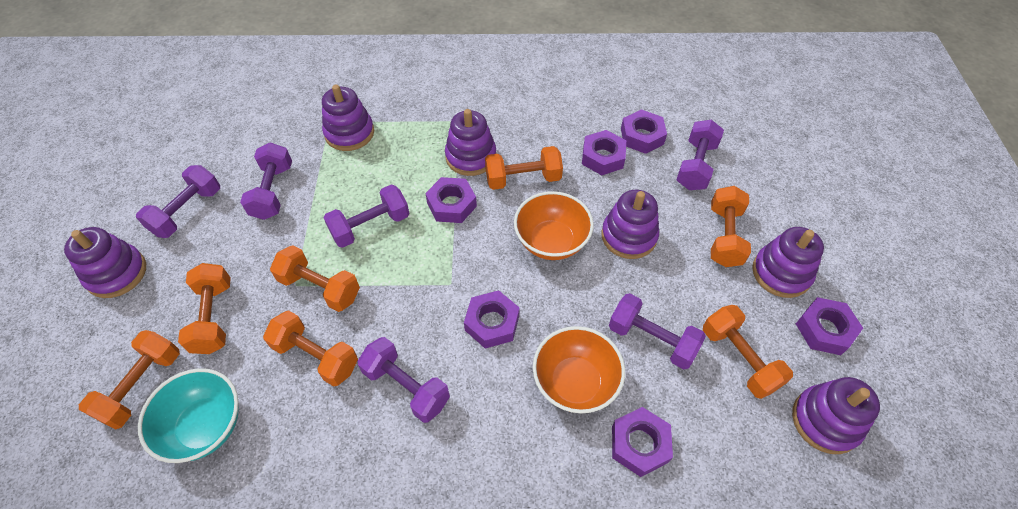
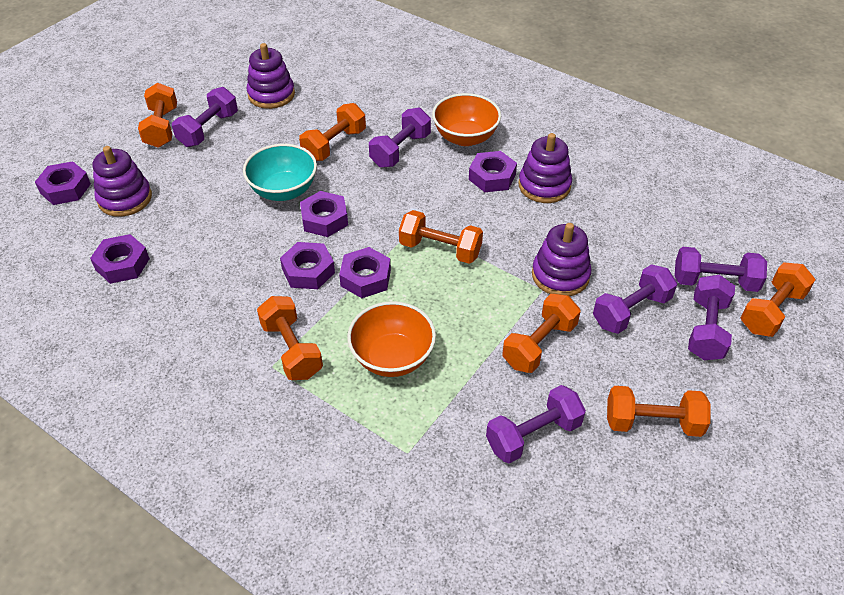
purple stacking toy: 6 -> 4

